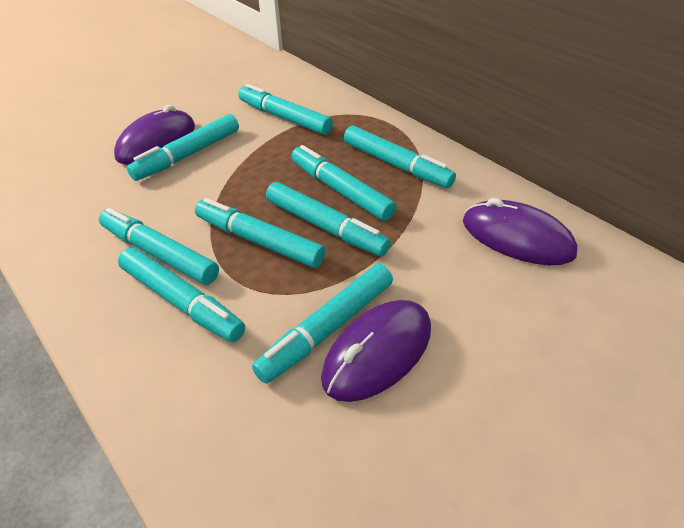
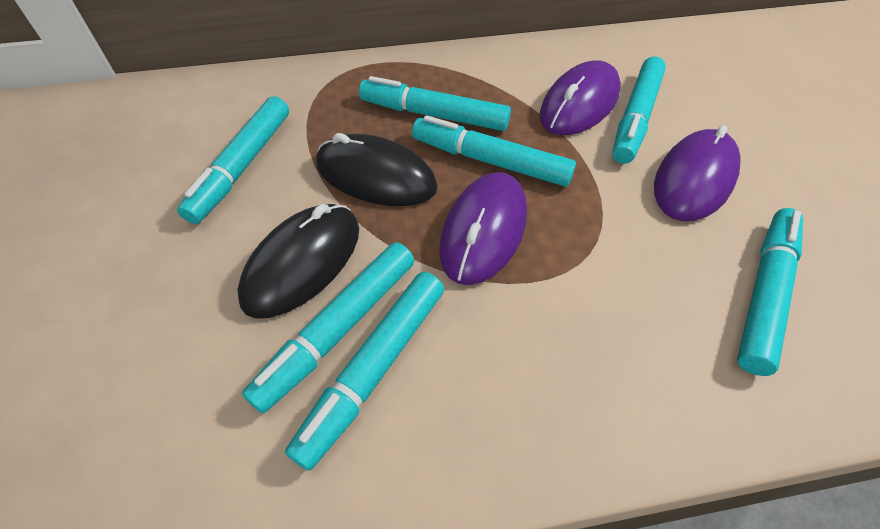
black mouse: 0 -> 2
turquoise marker: 9 -> 7

